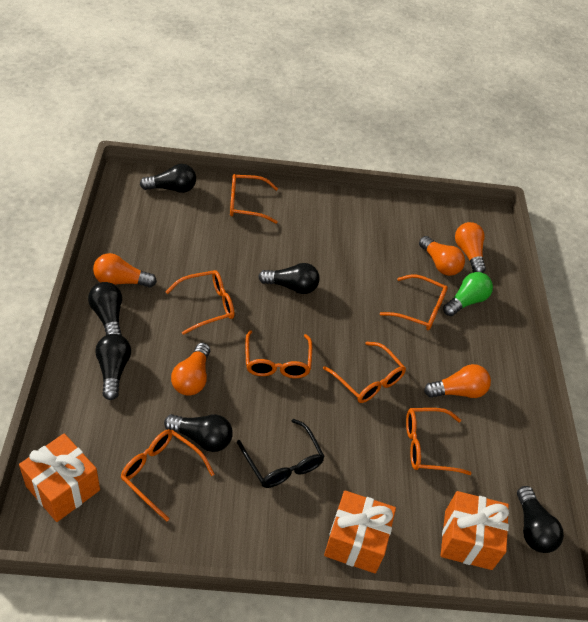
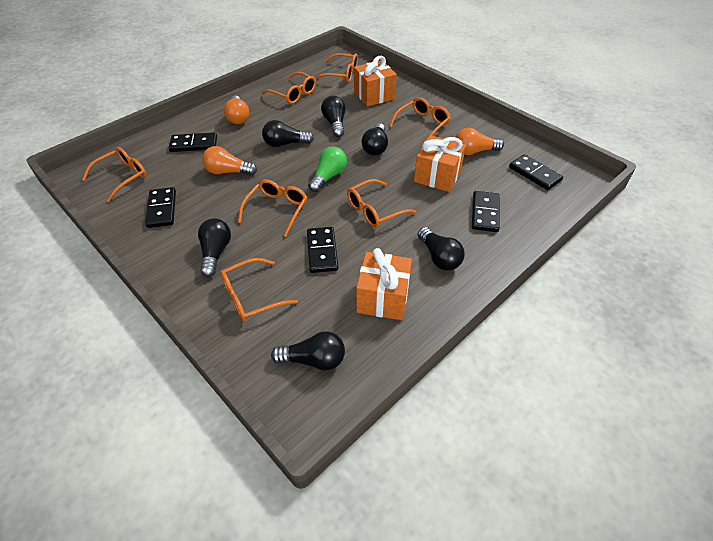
black domino: 0 -> 5
black glasses: 1 -> 0
orange light bulb: 5 -> 3

